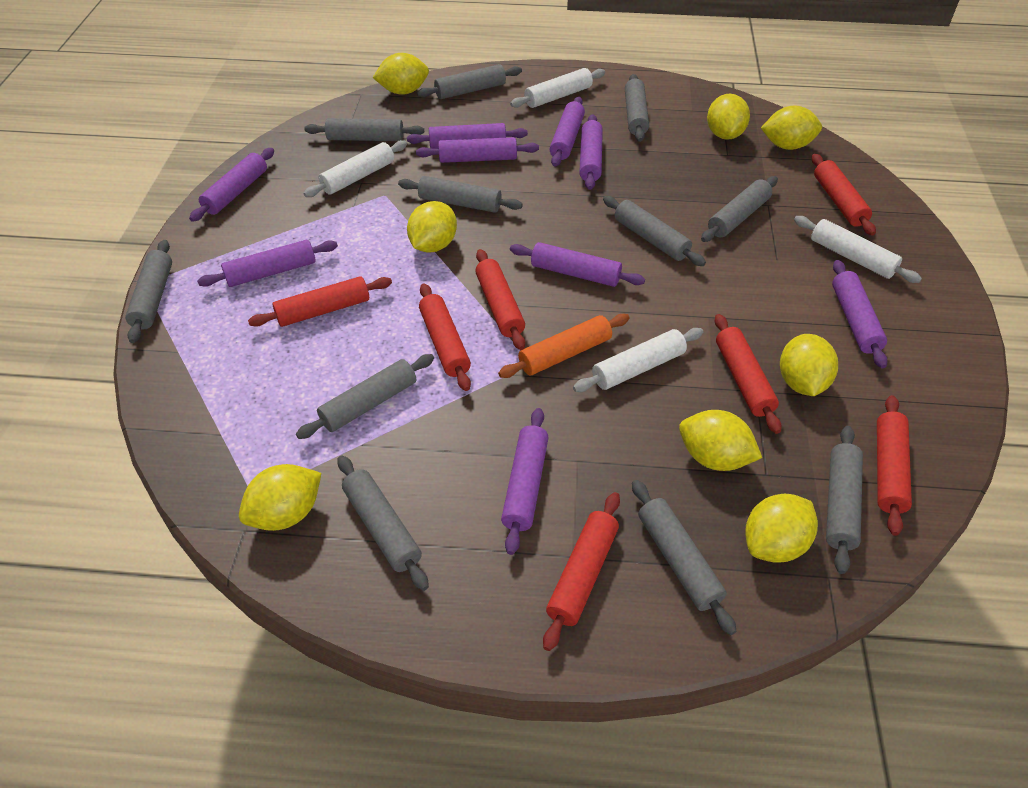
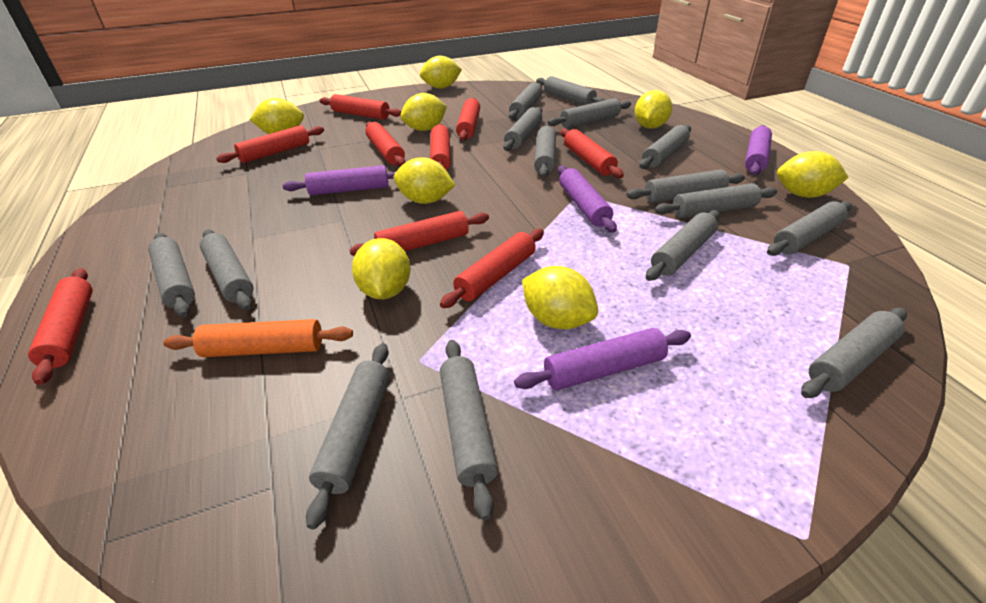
grey rolling pin: 11 -> 15
purple rolling pin: 9 -> 4
red rolling pin: 7 -> 9
white rolling pin: 4 -> 0

